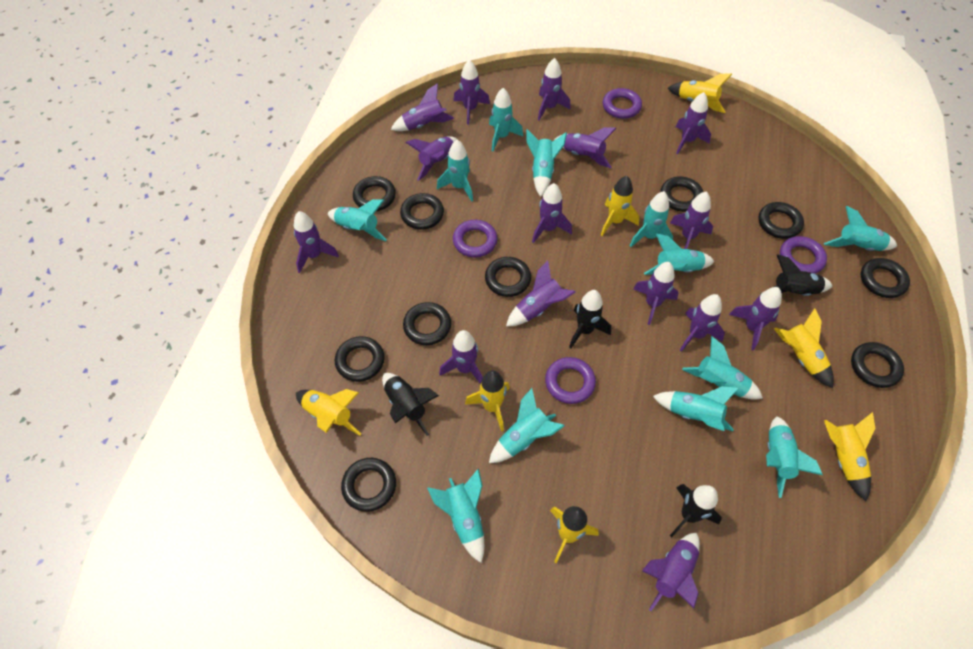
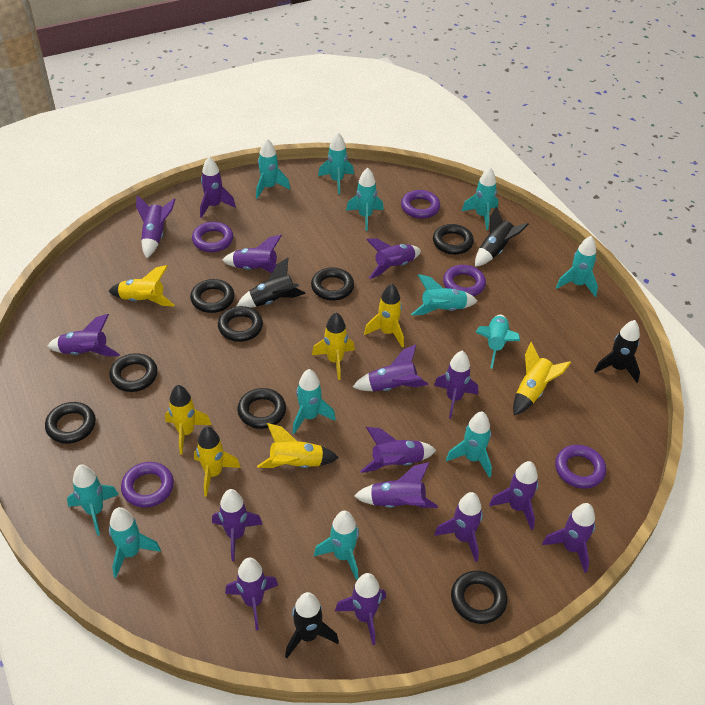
black ring: 10 -> 8
purple ring: 4 -> 5

